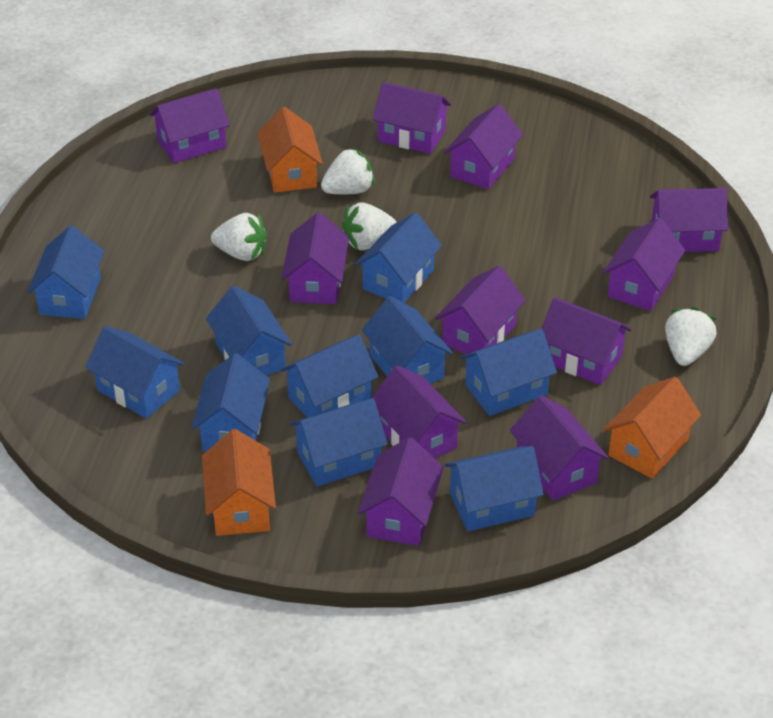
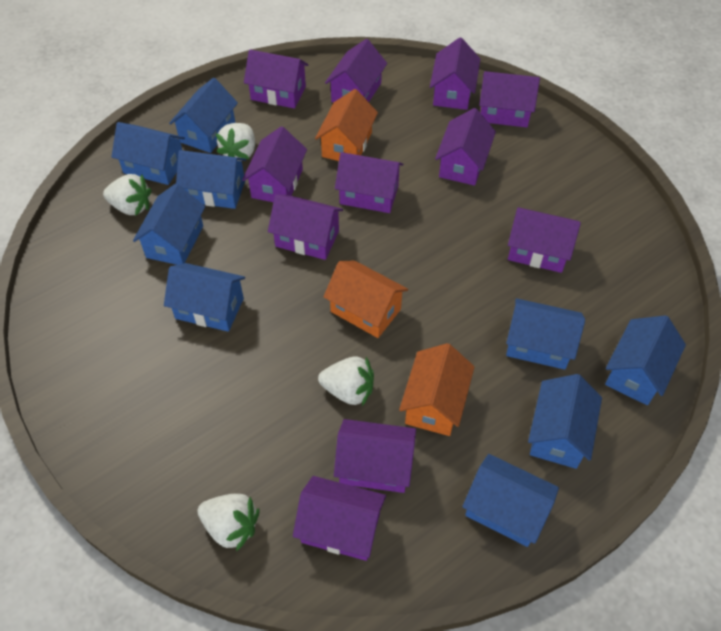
blue house: 10 -> 9

